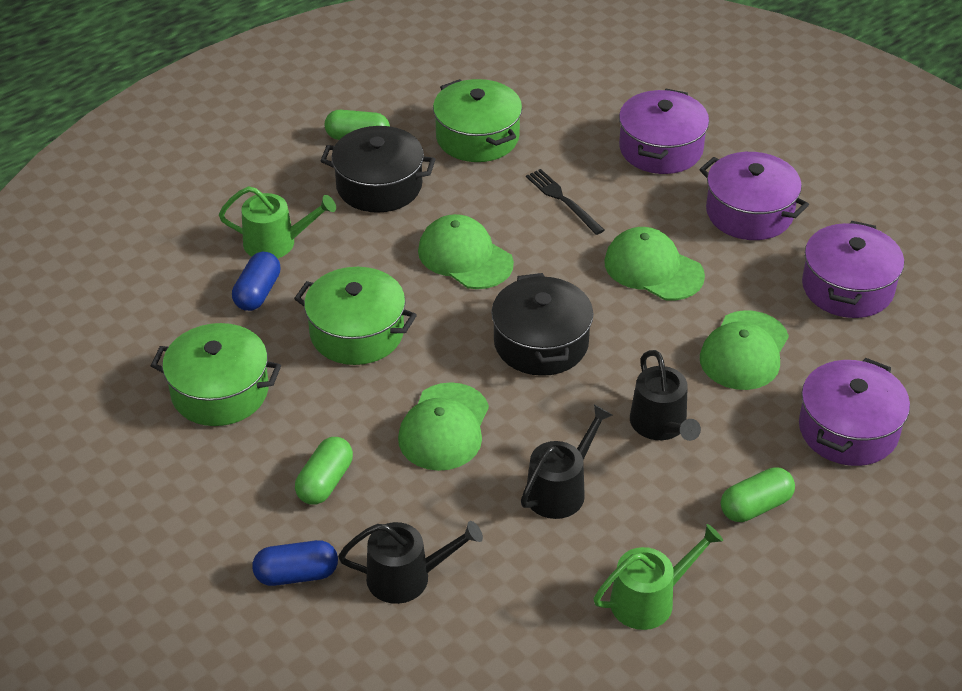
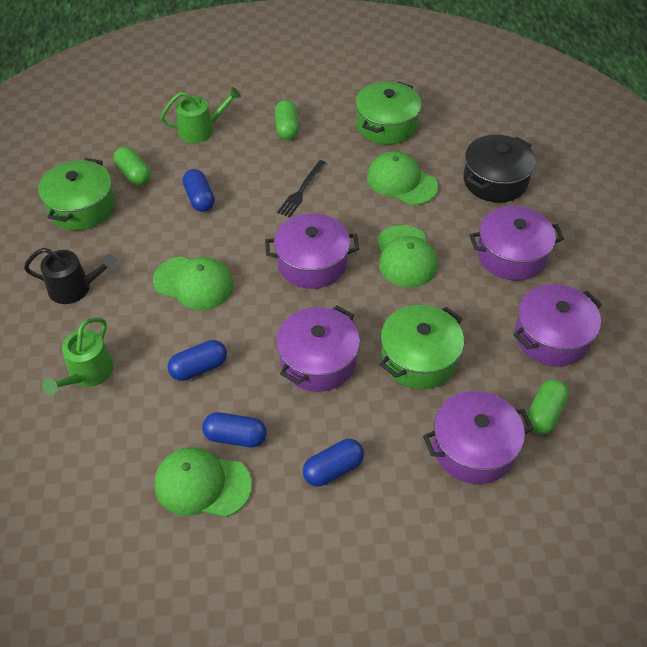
black pot: 2 -> 1
black watering can: 3 -> 1
blue capsule: 2 -> 4
purple pot: 4 -> 5

